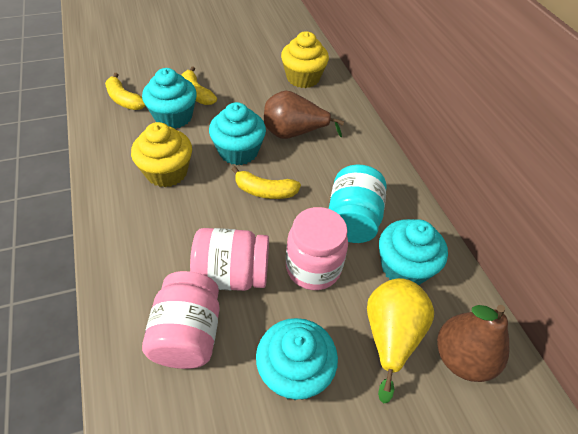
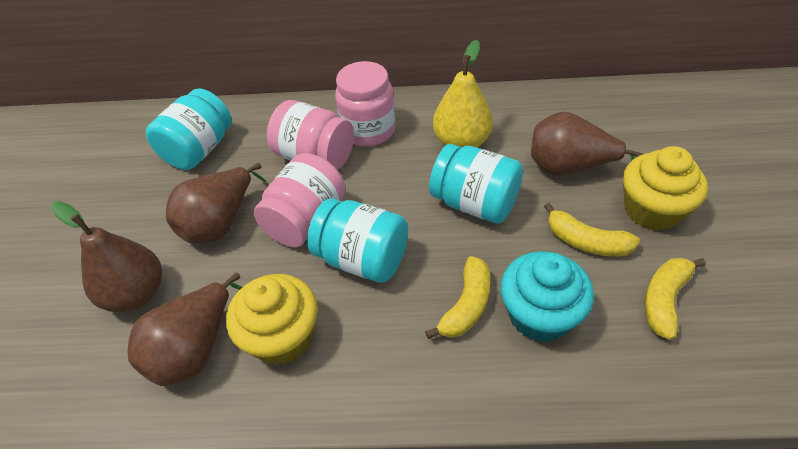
brown pear: 2 -> 4
turquoise cupcake: 4 -> 1
turquoise jar: 1 -> 3

